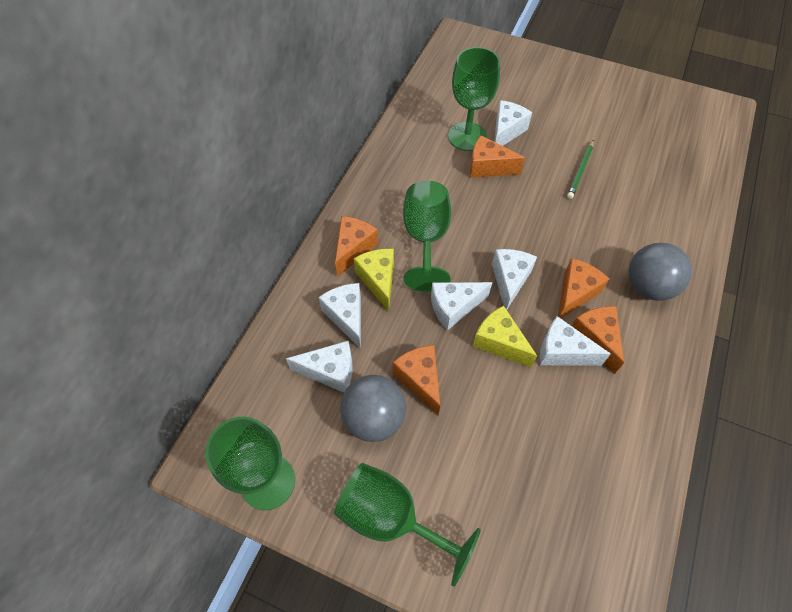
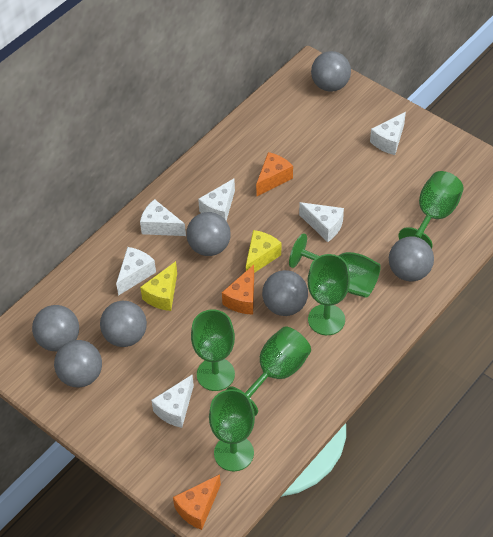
green goblet: 4 -> 6
green pencil: 1 -> 0
grey ball: 2 -> 7
orange cheese: 5 -> 3

